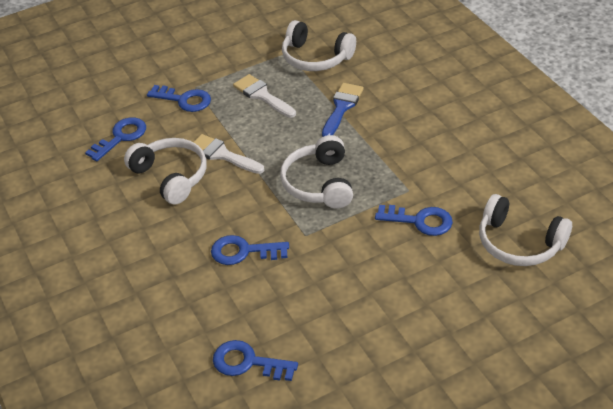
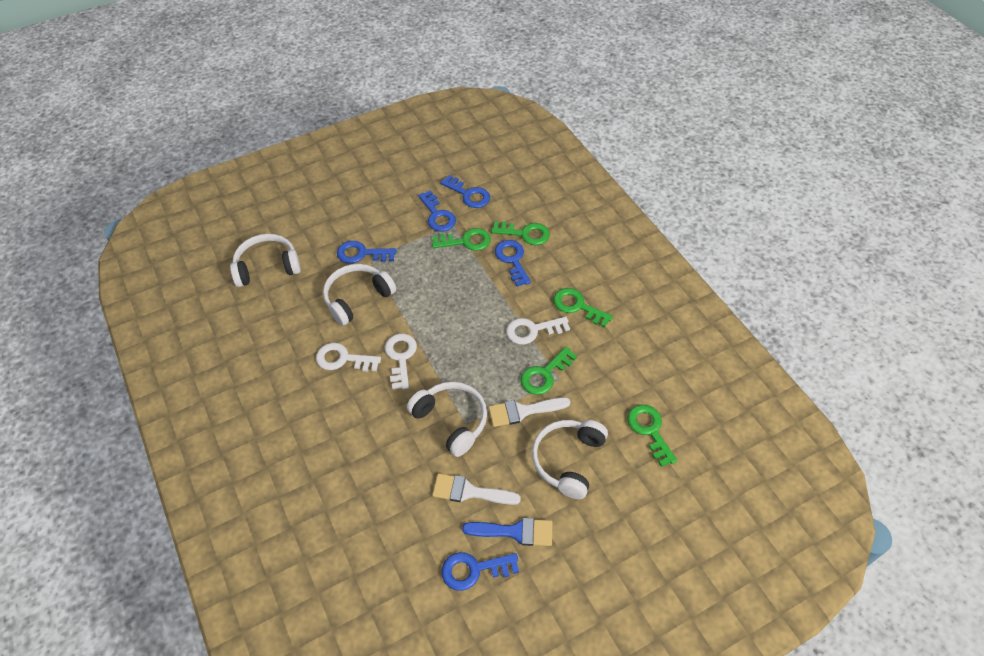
green key: 0 -> 5
white key: 0 -> 3

